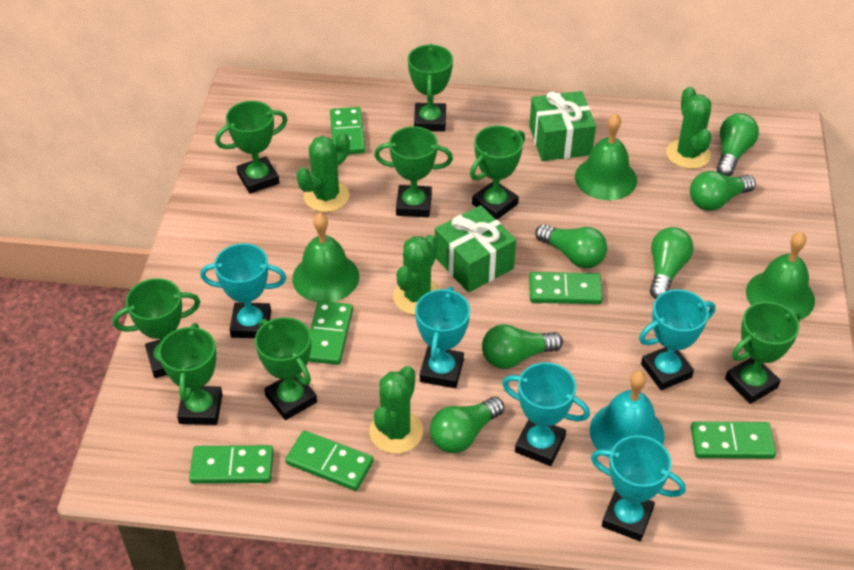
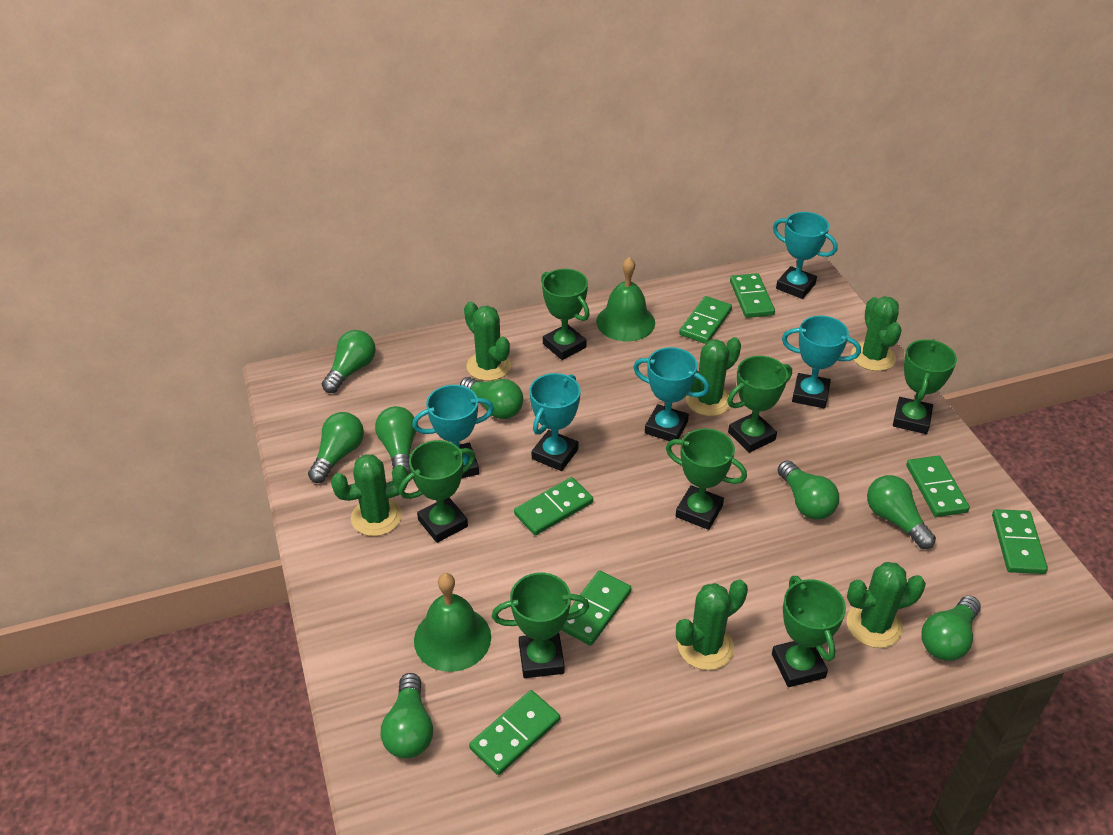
green bell: 3 -> 2
green cactus: 4 -> 6
green domino: 6 -> 7
green gift: 2 -> 0
green light bulb: 6 -> 8
green trophy: 8 -> 7
turquoise bell: 1 -> 0

